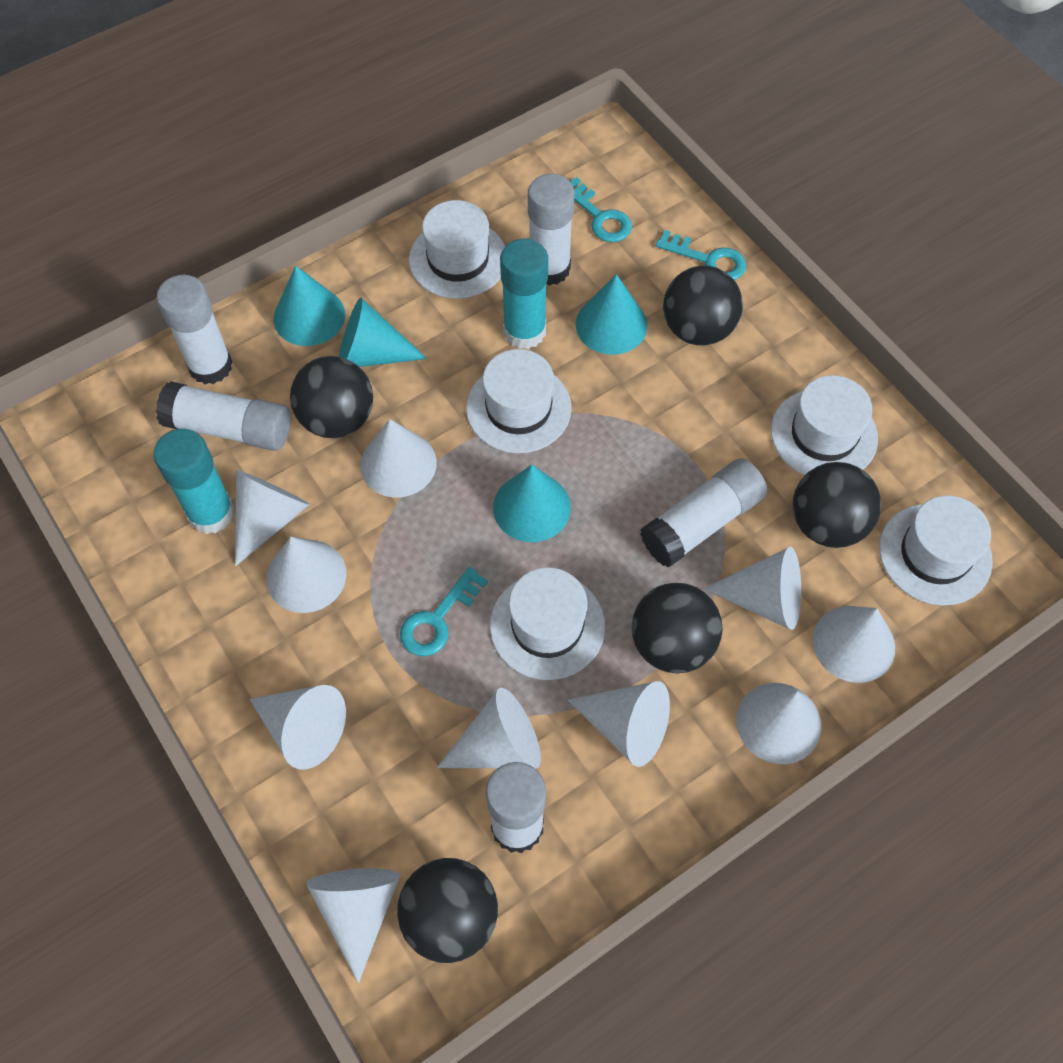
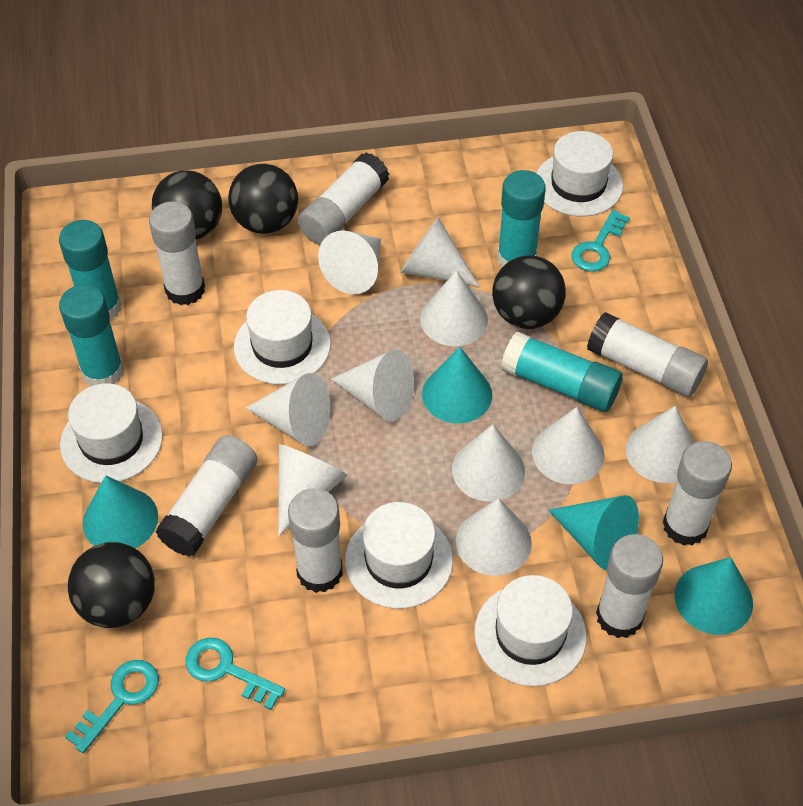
black ball: 5 -> 4
turquoise glue stick: 2 -> 4
white glue stick: 5 -> 7

